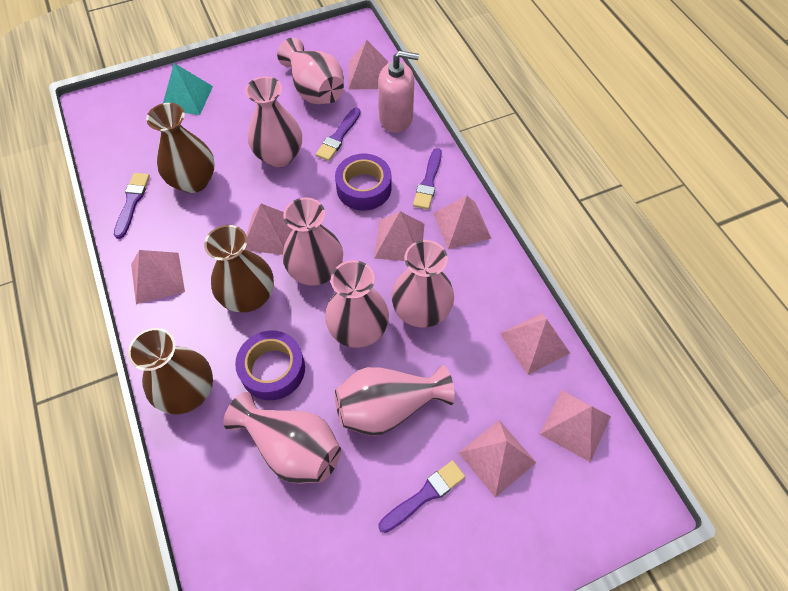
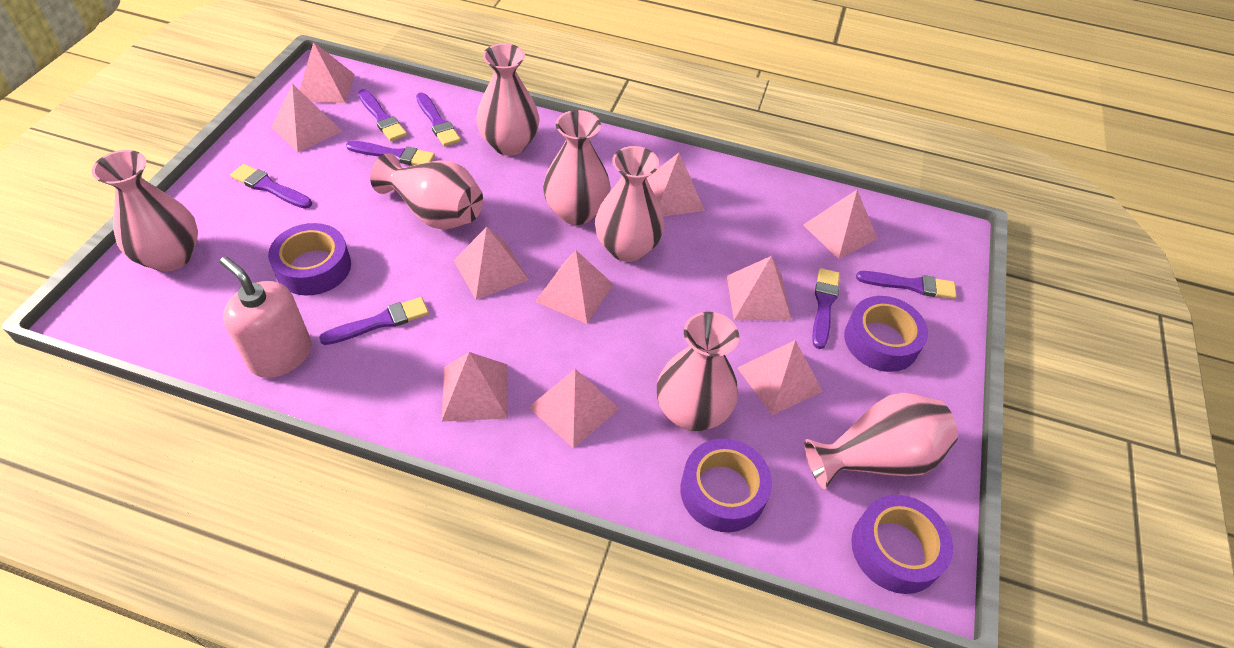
brown vase: 3 -> 0
pink pyramid: 8 -> 10
purple brush: 4 -> 7
purple tape: 2 -> 4
turquoise pyramid: 1 -> 0

